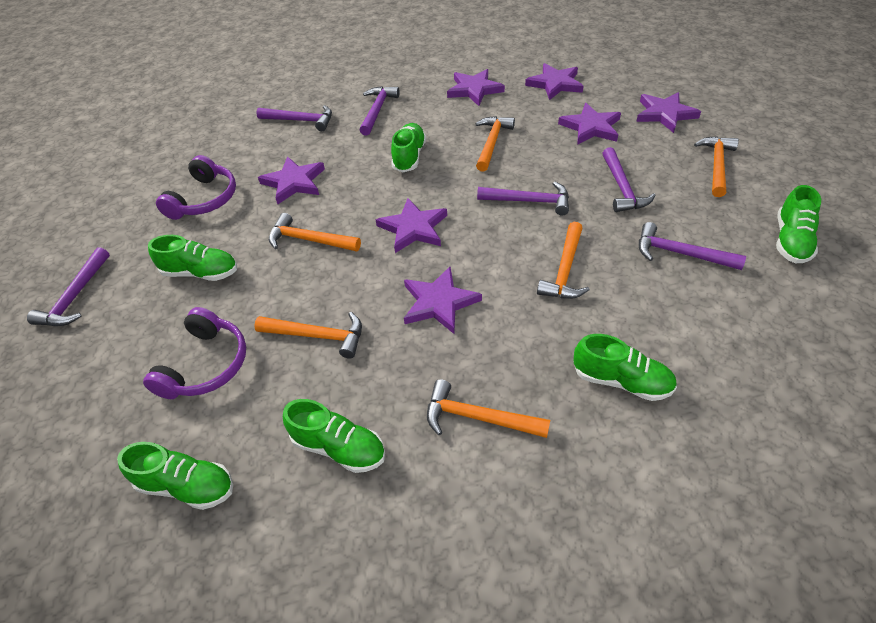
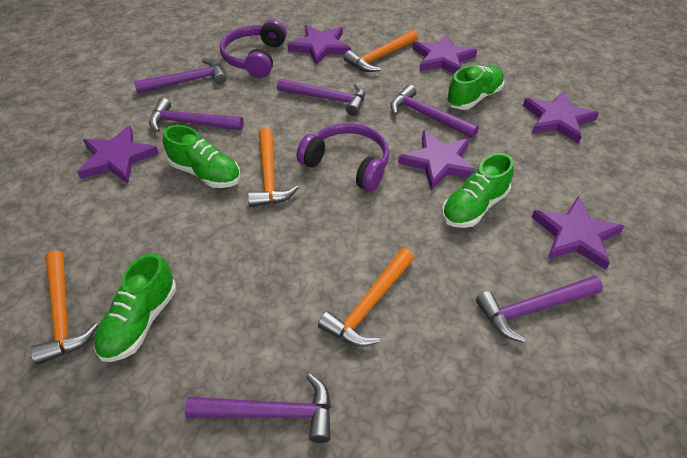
green shoe: 6 -> 4
orange hammer: 6 -> 4
purple star: 7 -> 6

